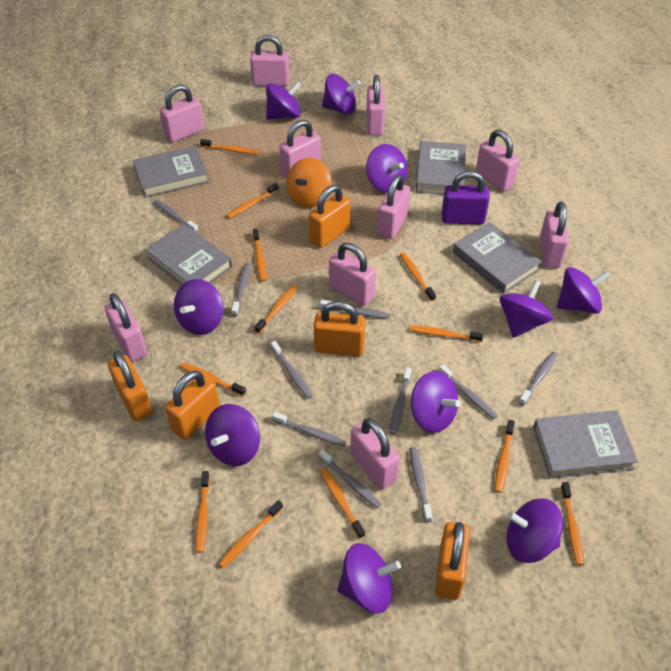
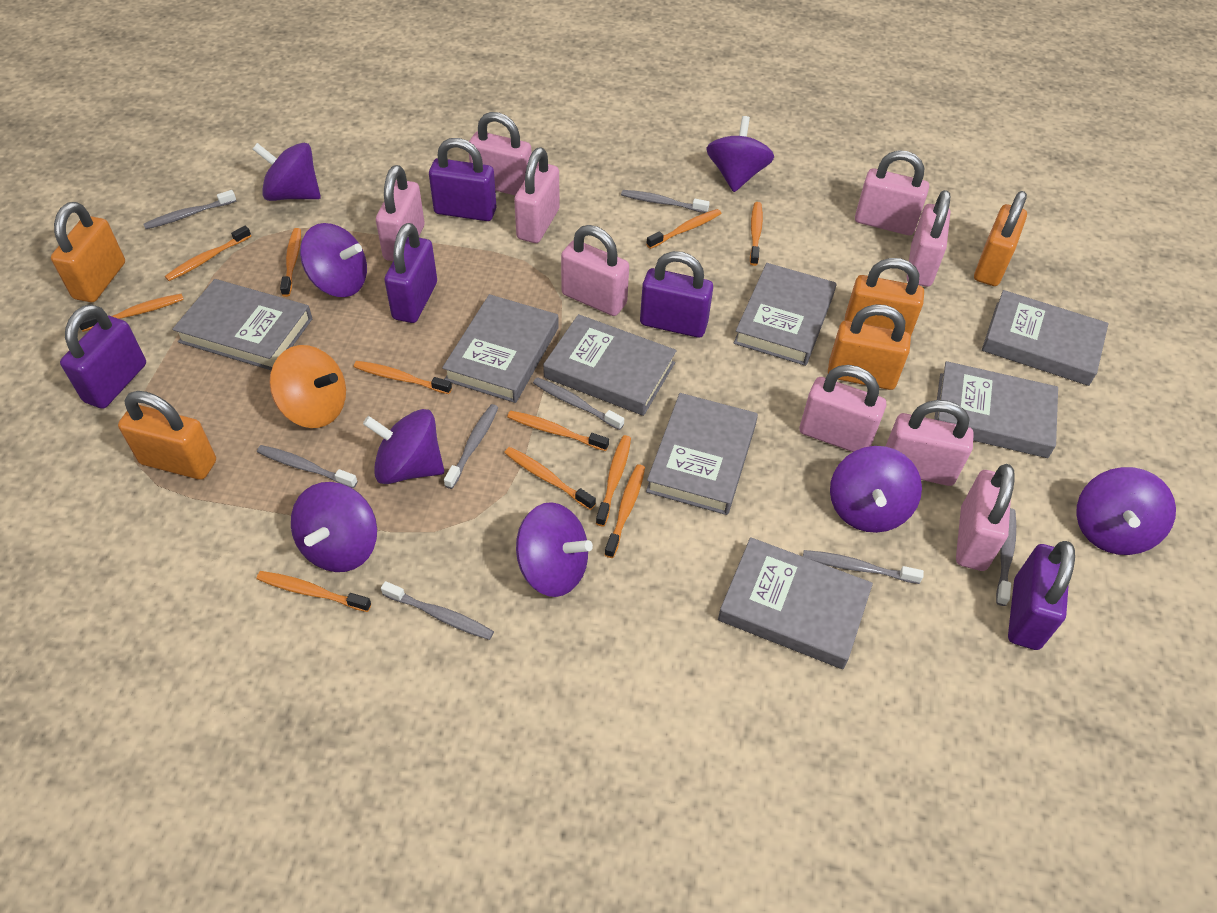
grey book: 5 -> 8
grey toothbrush: 10 -> 8
orange toothbrush: 12 -> 11
pink padlock: 10 -> 9
purple padlock: 1 -> 5
purple spinning top: 10 -> 8

